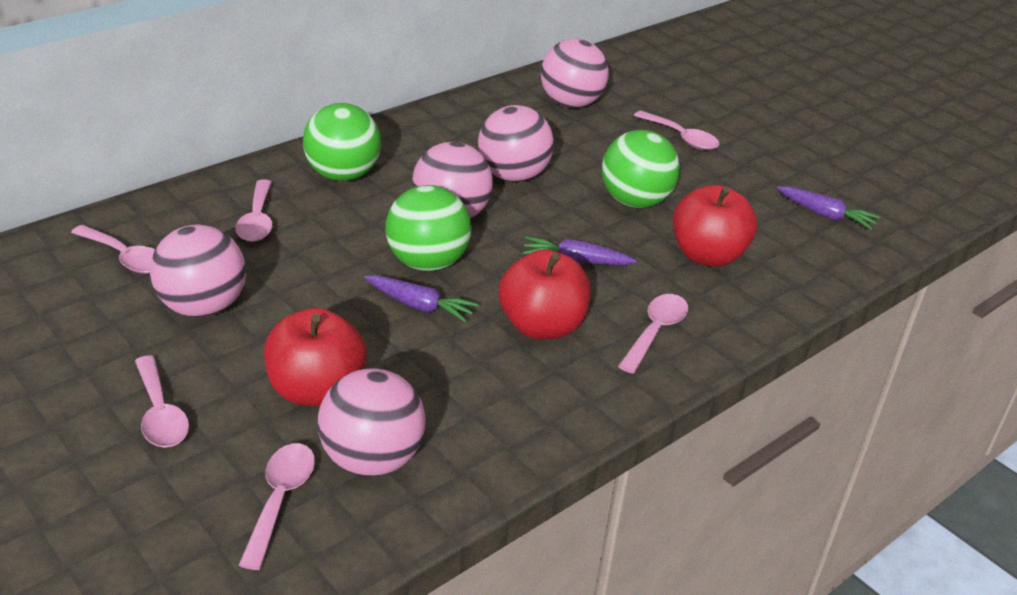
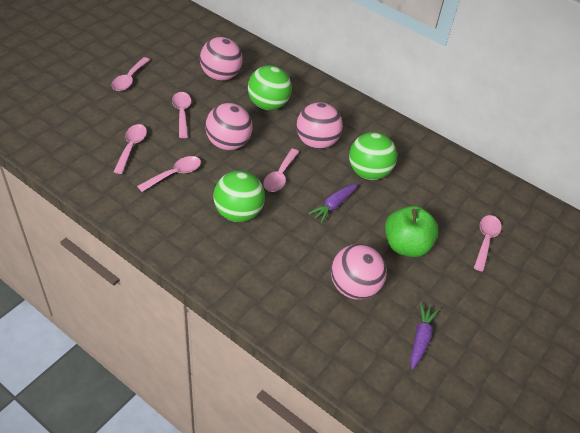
green apple: 0 -> 1
pink ball: 5 -> 4
purple carrot: 3 -> 2
red apple: 3 -> 0

